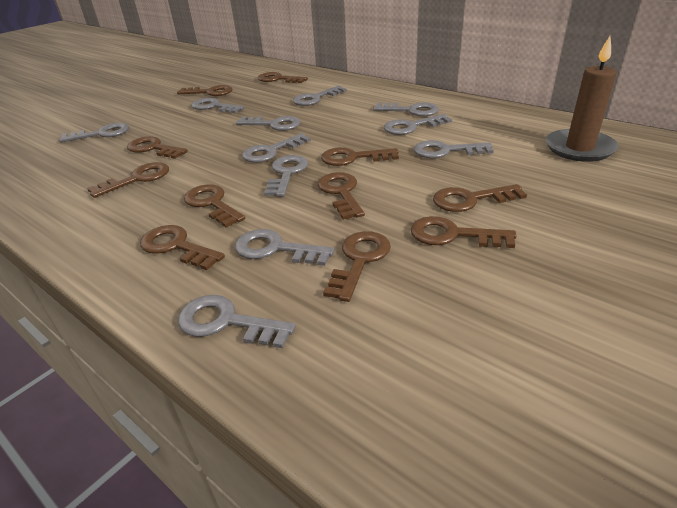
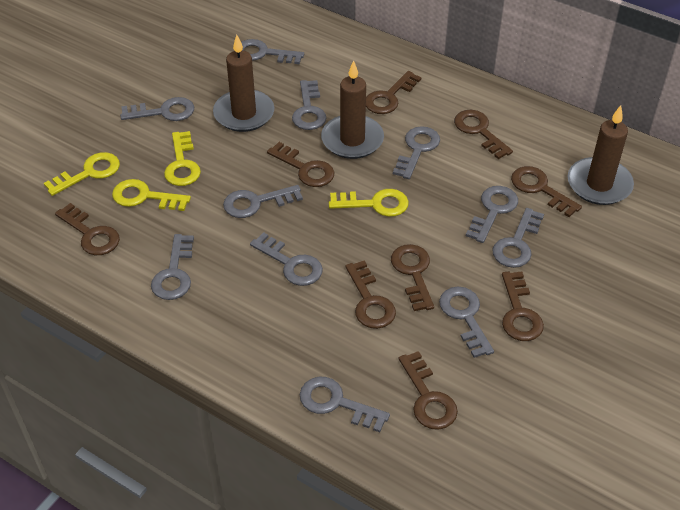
brown candle: 1 -> 3
brown key: 11 -> 9
yellow key: 0 -> 4

